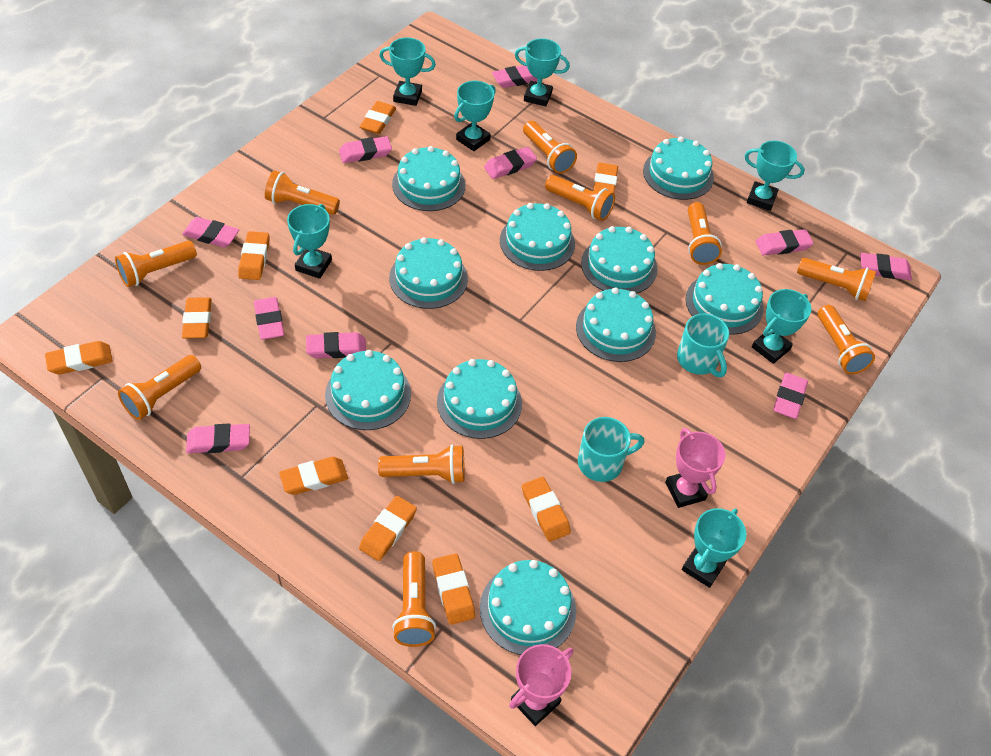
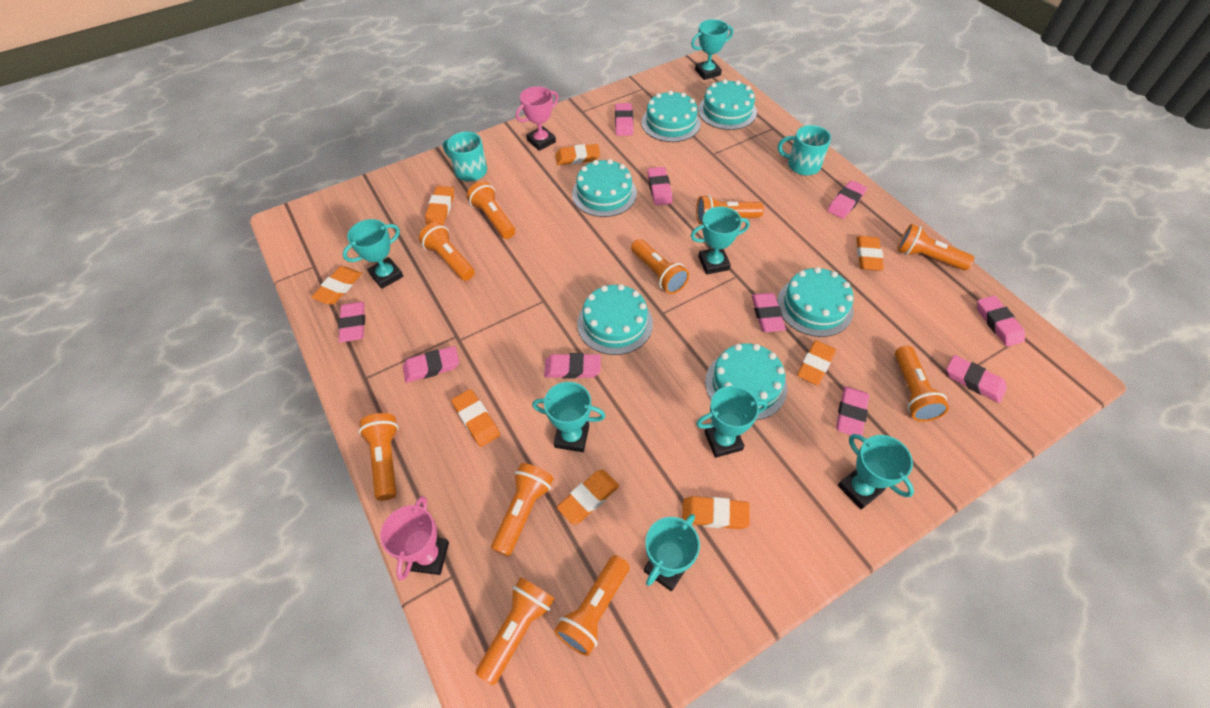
orange eraser: 9 -> 8
turquoise cake: 10 -> 6

